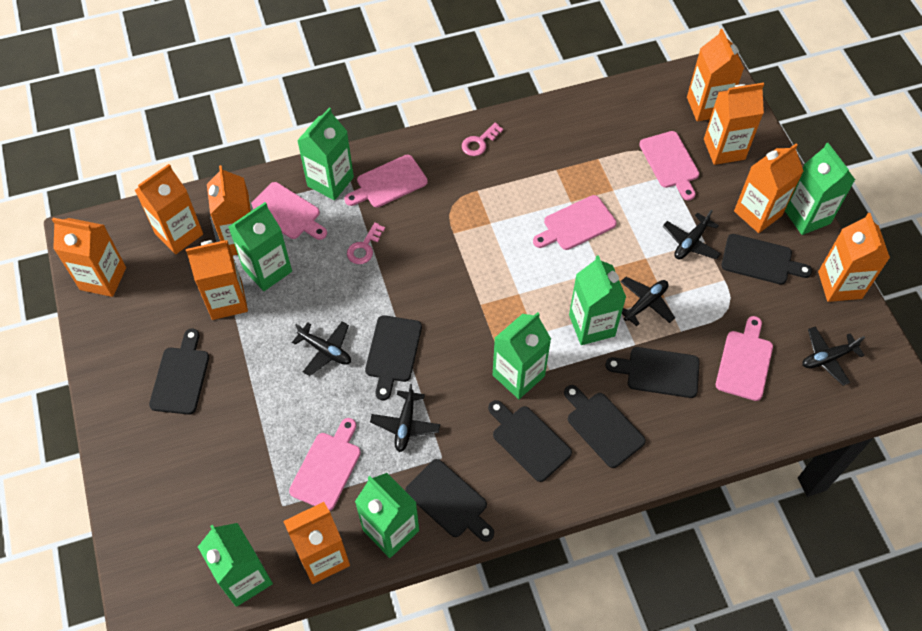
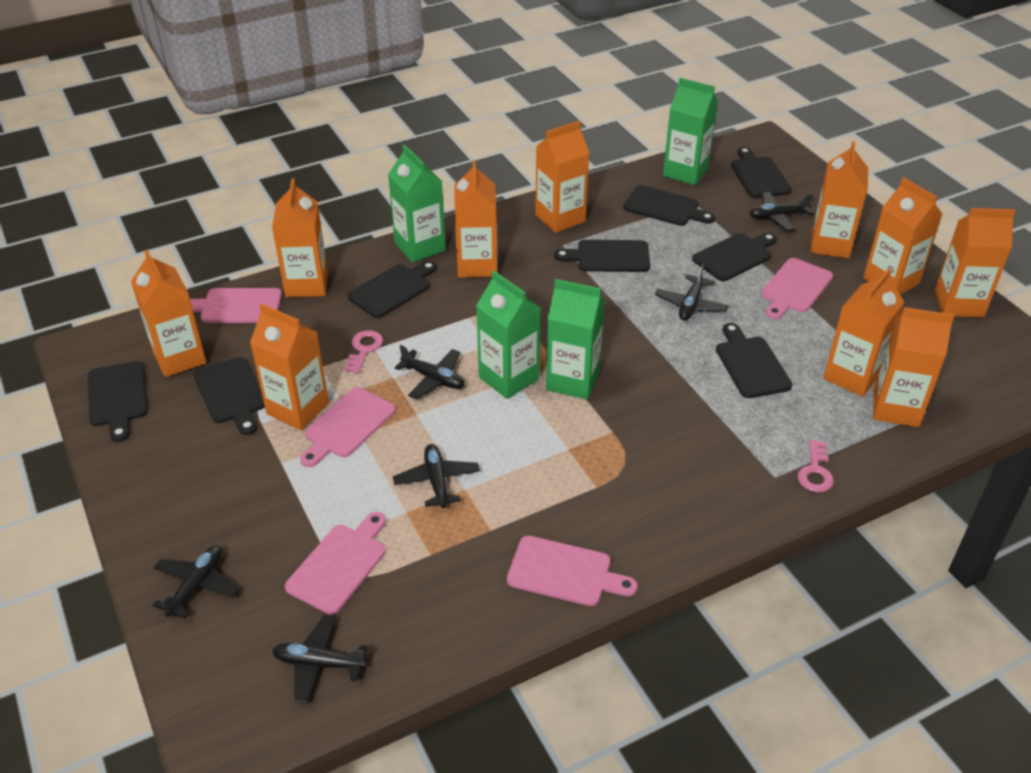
black cutting board: 7 -> 8
black plane: 5 -> 6
green carton: 7 -> 4
orange carton: 9 -> 10
pink cutting board: 6 -> 5

